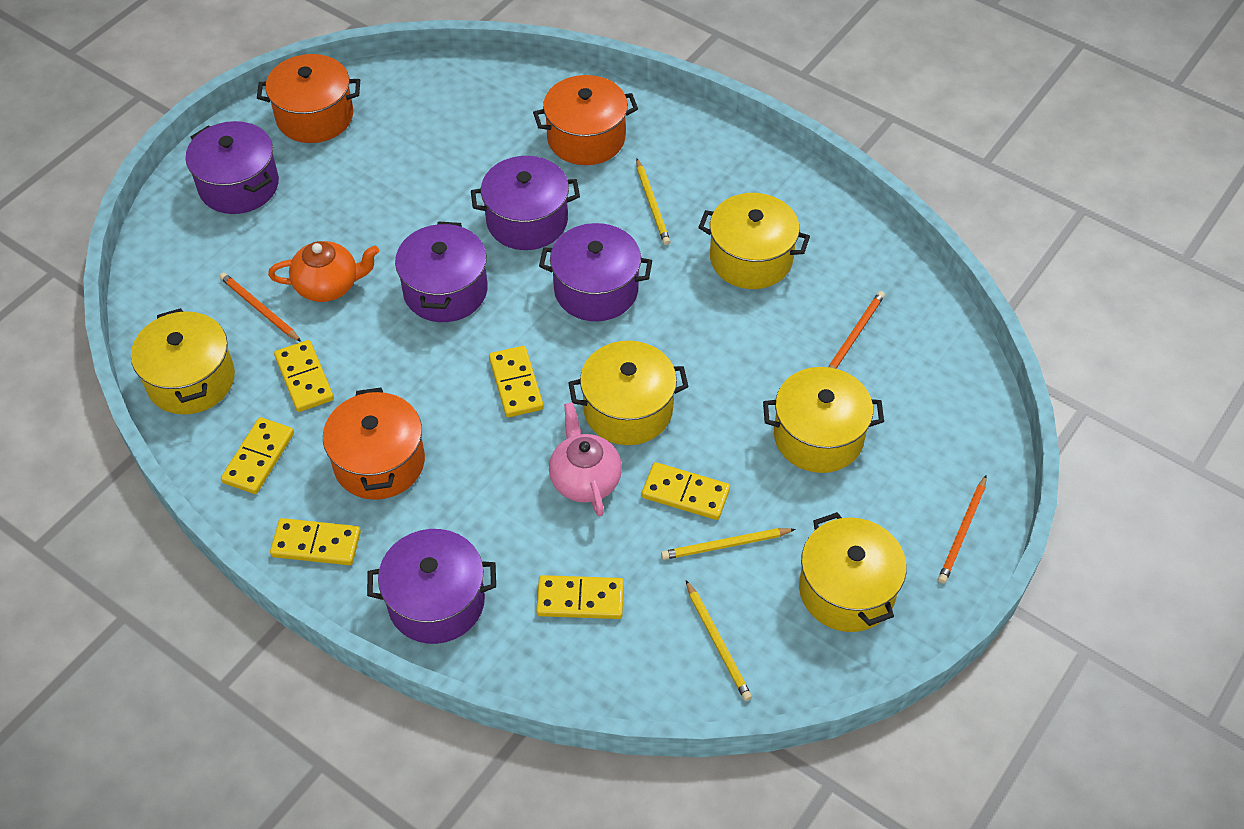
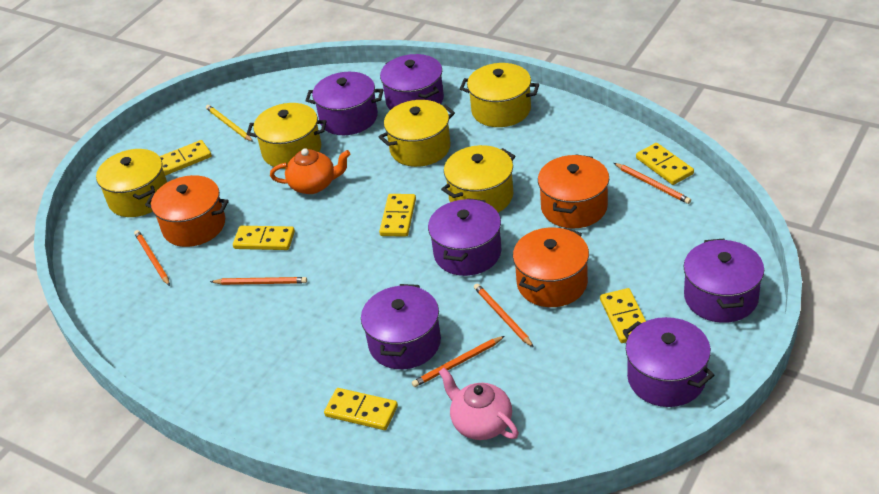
orange pencil: 3 -> 5
purple pot: 5 -> 6
yellow pencil: 3 -> 1

